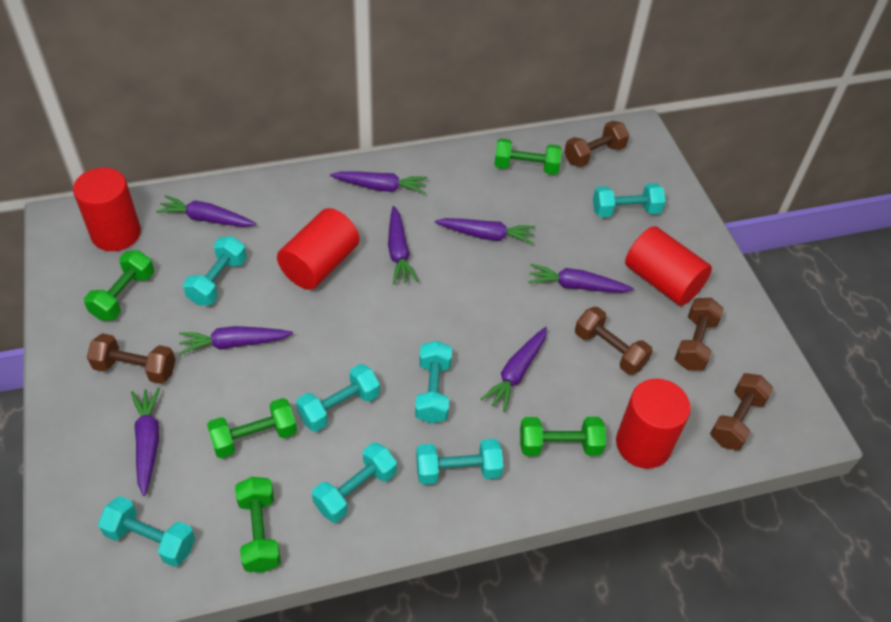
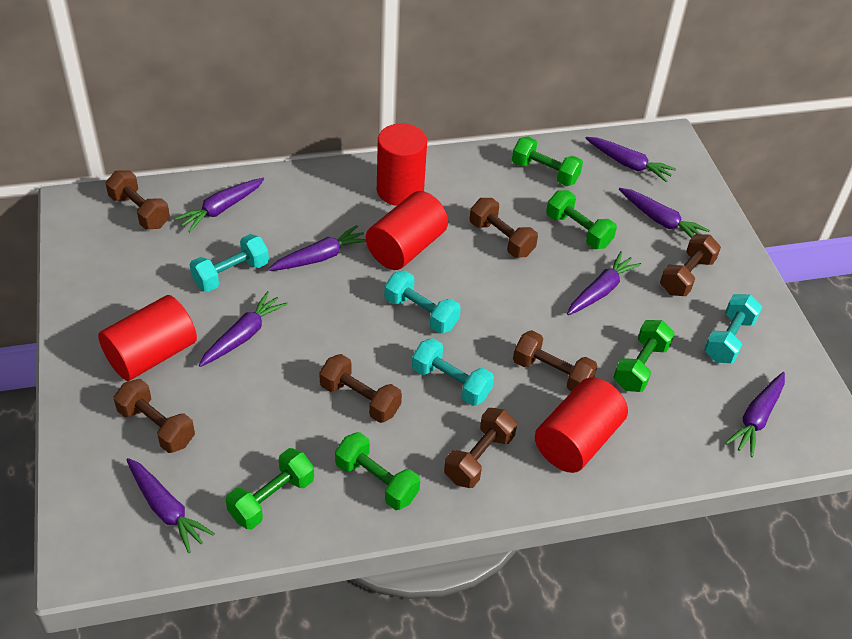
brown dumbbell: 5 -> 7
turquoise dumbbell: 7 -> 4

